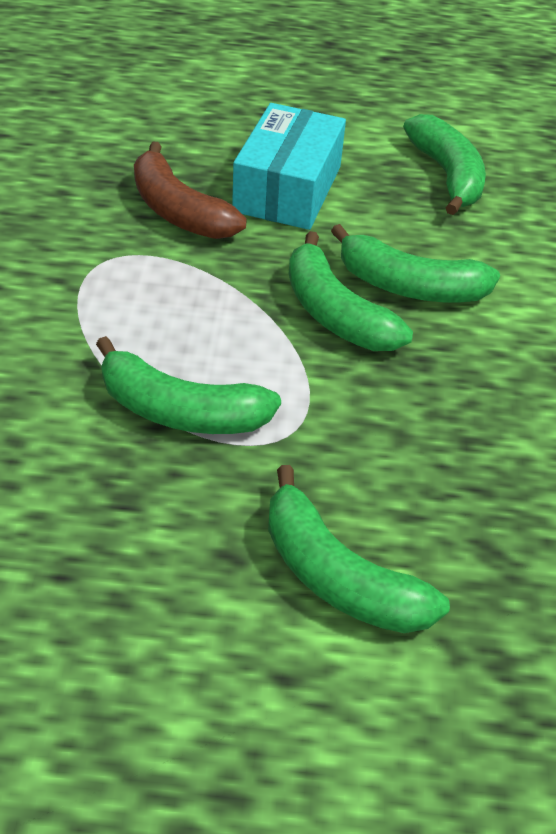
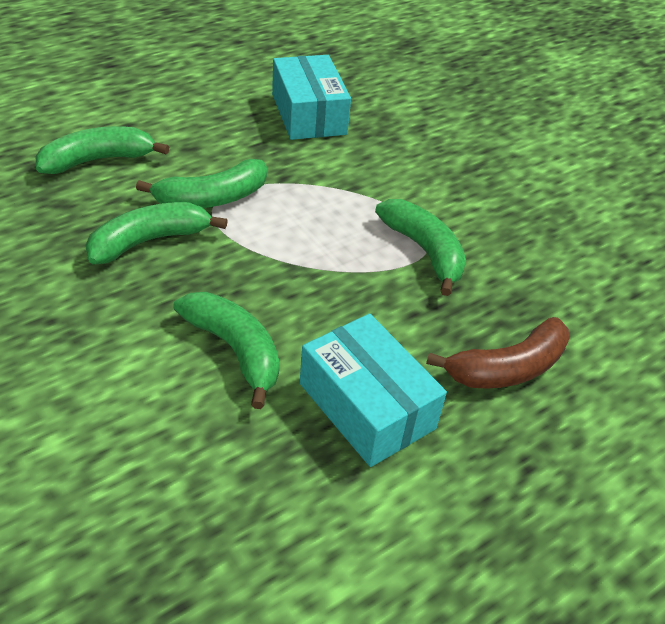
turquoise box: 1 -> 2

